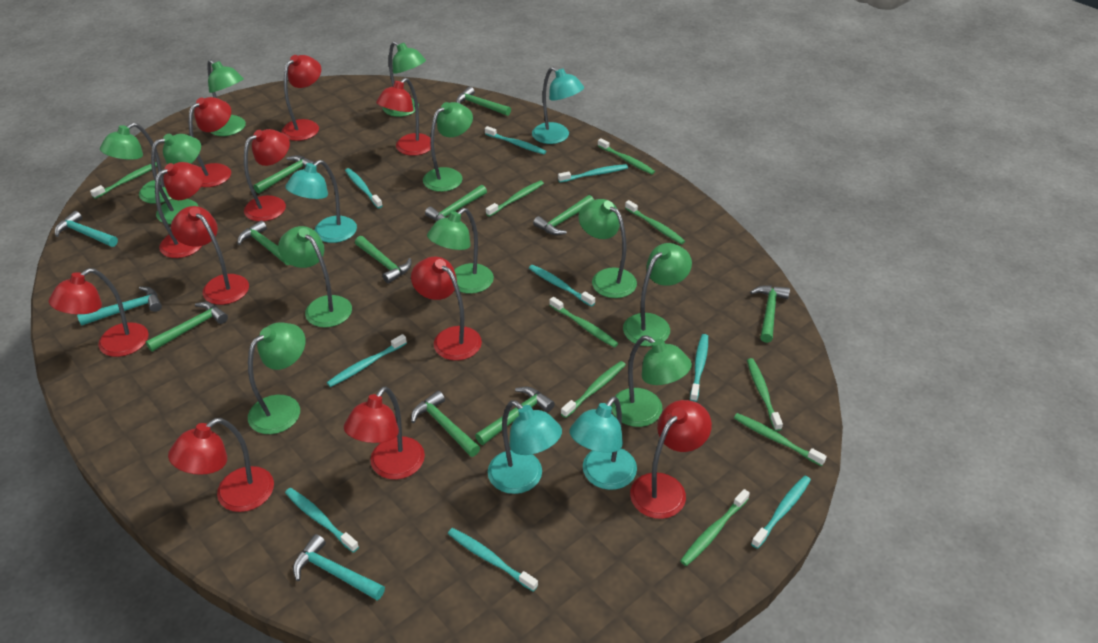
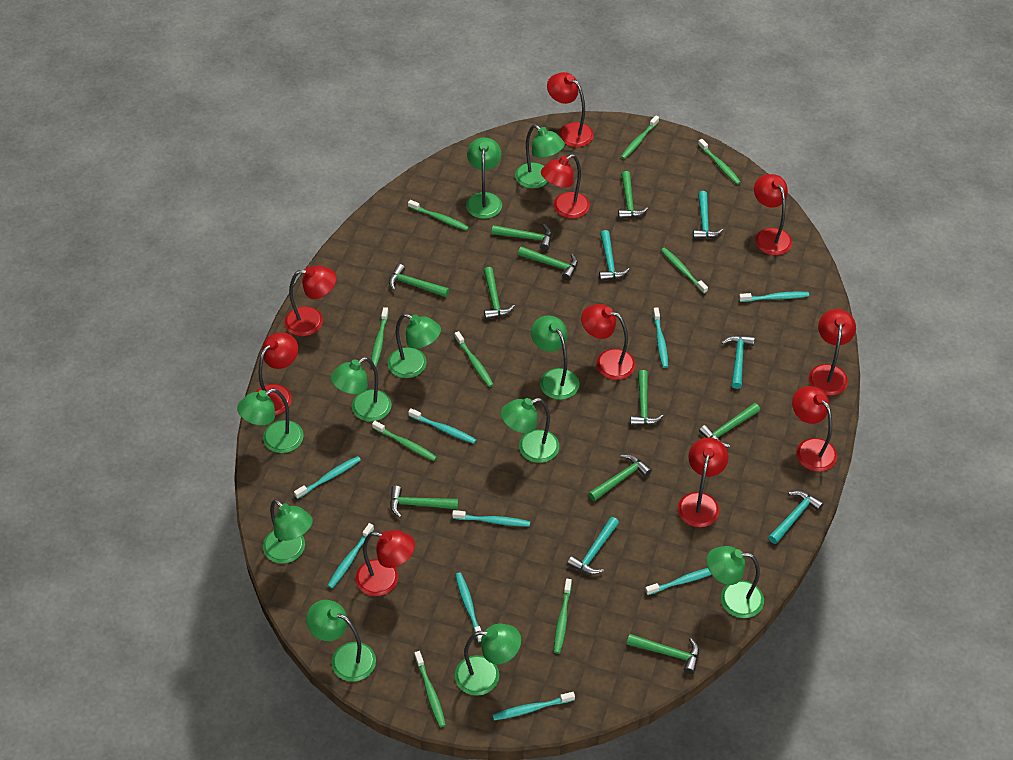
red lamp: 11 -> 10
turquoise hammer: 3 -> 5
turquoise lamp: 4 -> 0

